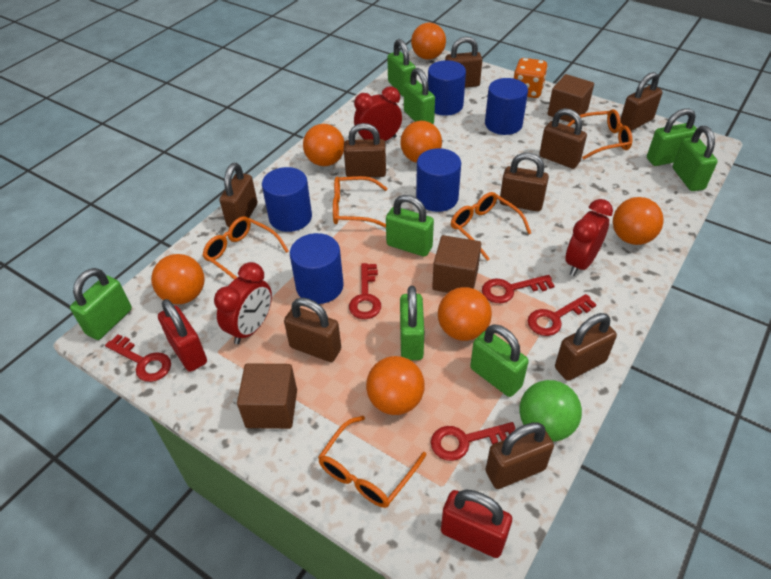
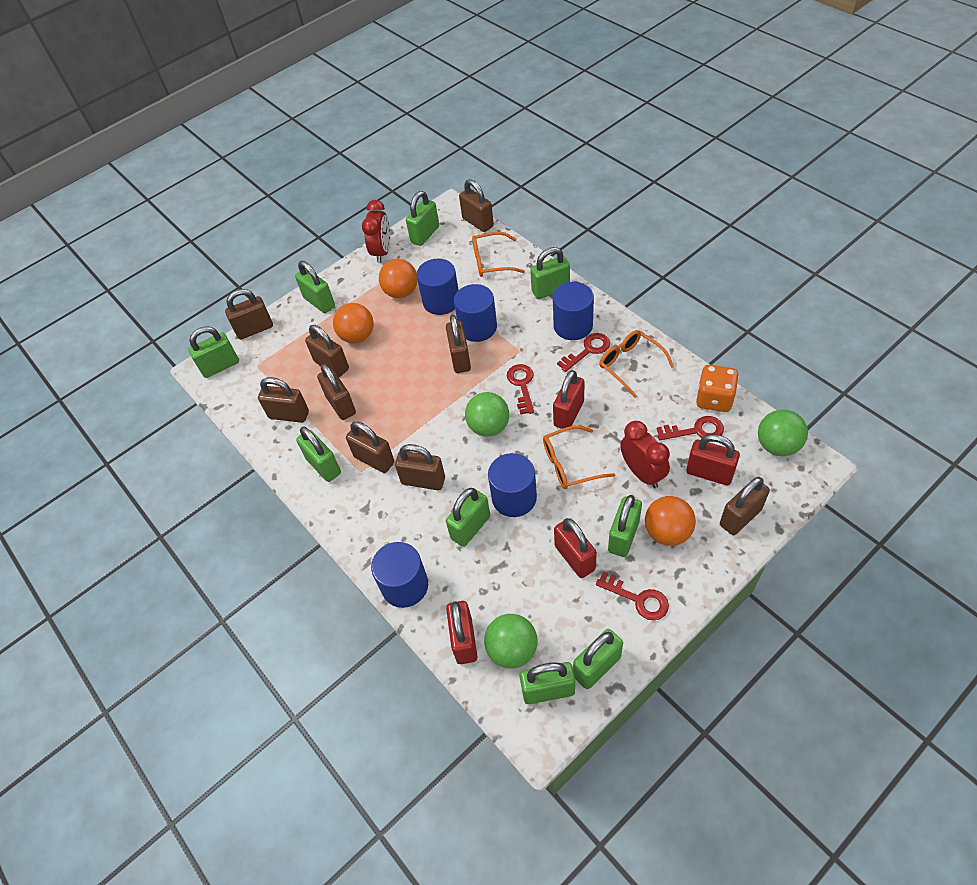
brown cube: 3 -> 0
green ball: 1 -> 3
green padlock: 8 -> 9
orange ball: 7 -> 3
orange glasses: 5 -> 3
red clock: 3 -> 2
red key: 5 -> 4
red padlock: 2 -> 4

